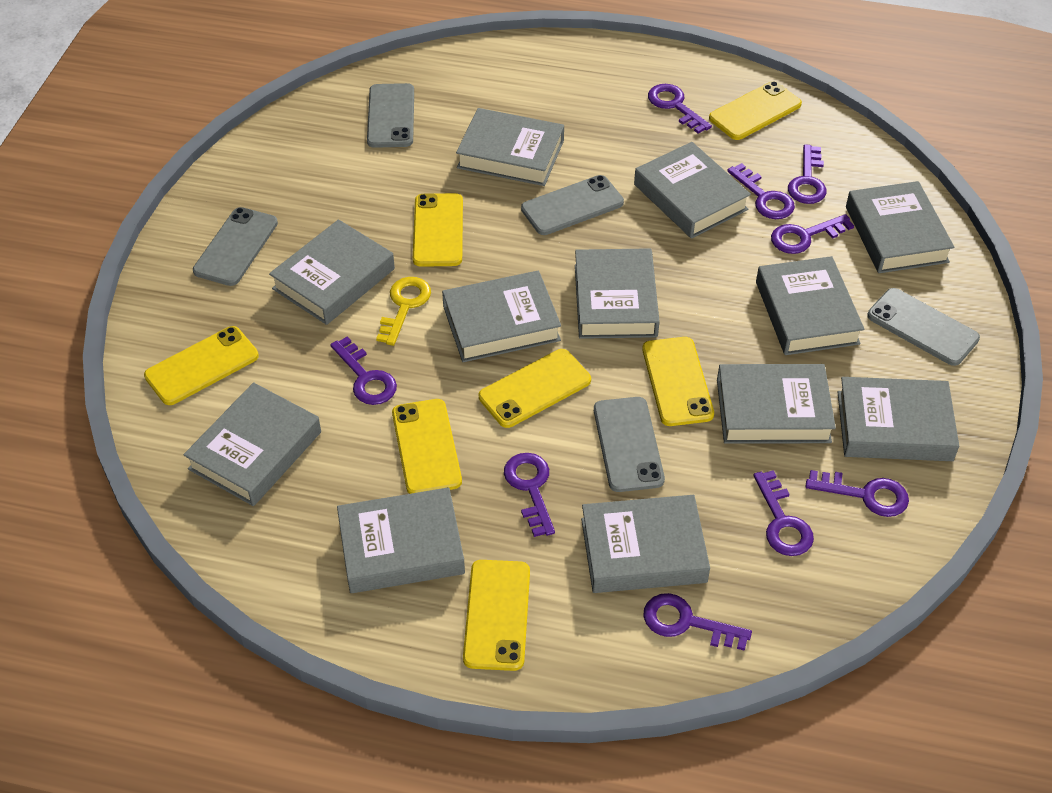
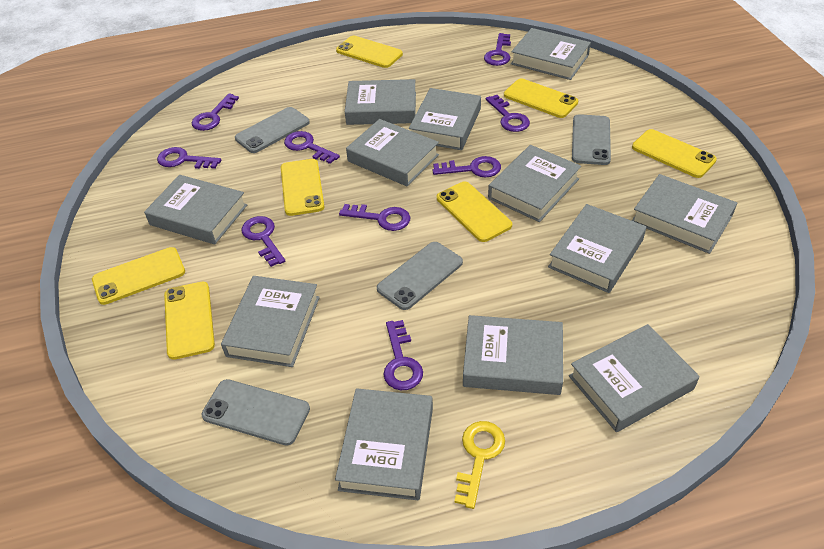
grey phone: 5 -> 4

